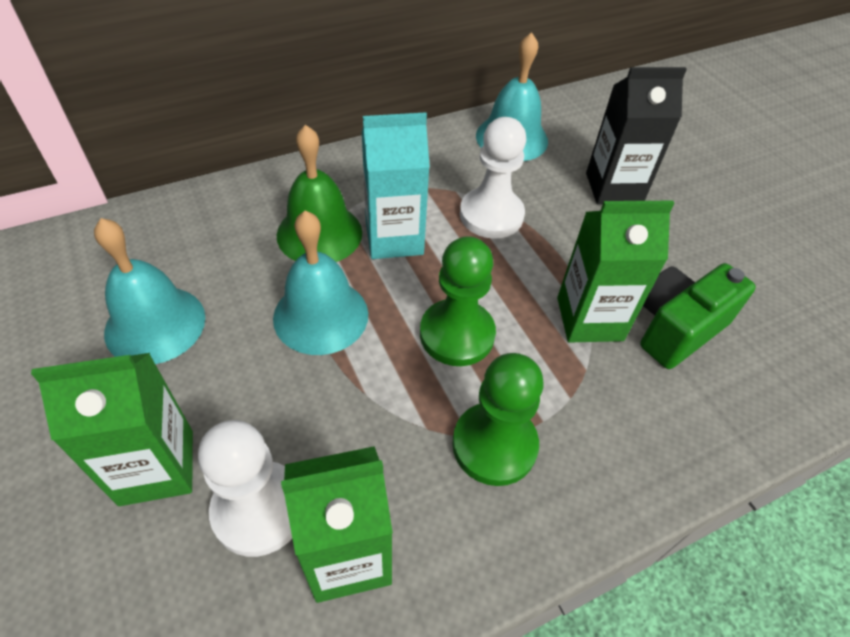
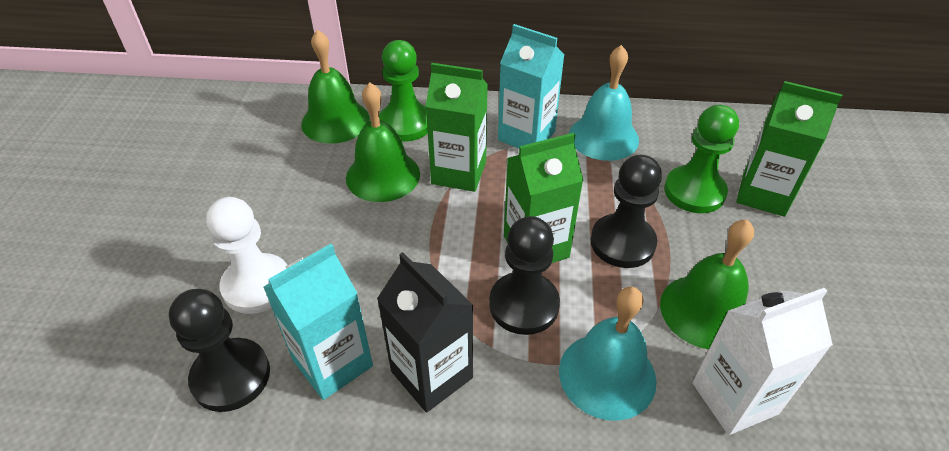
black pawn: 0 -> 3
green bell: 1 -> 3
green camera: 1 -> 0
turquoise bell: 3 -> 2
turquoise carton: 1 -> 2
white carton: 0 -> 1
white pawn: 2 -> 1

